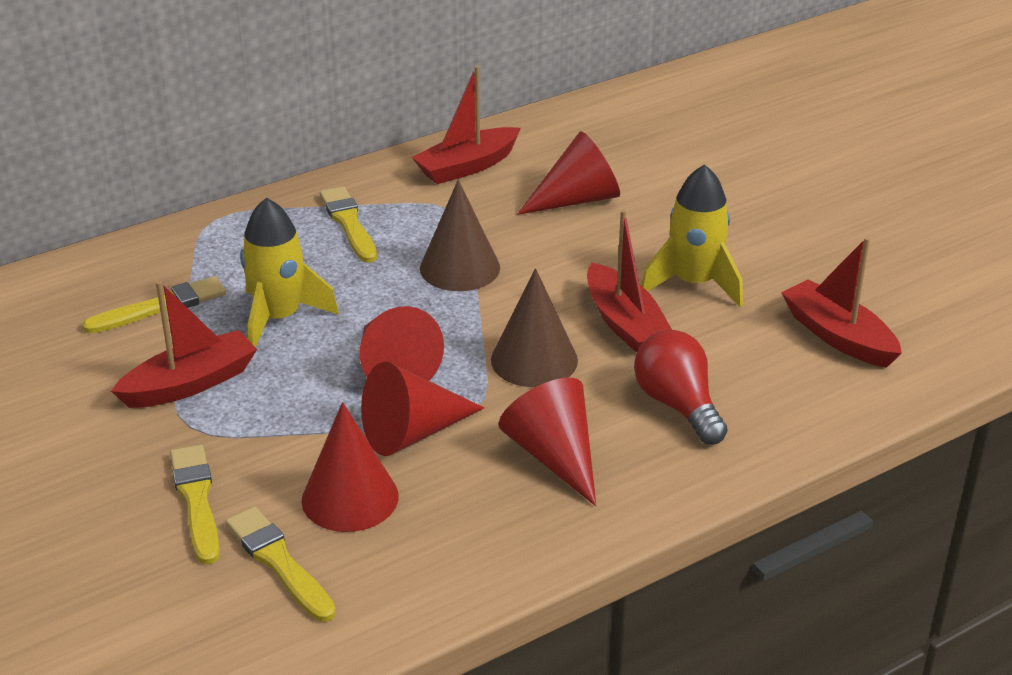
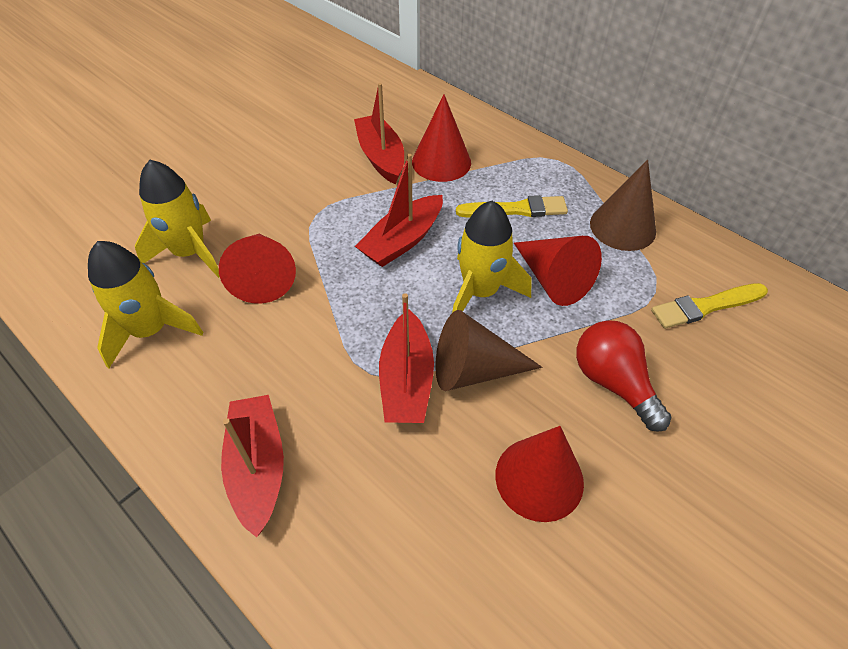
red cone: 5 -> 4
yellow brush: 4 -> 2
yellow rocket: 2 -> 3

